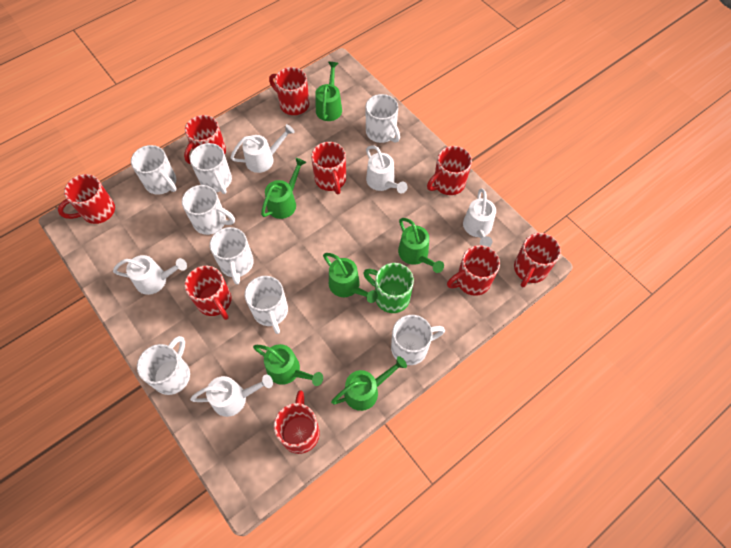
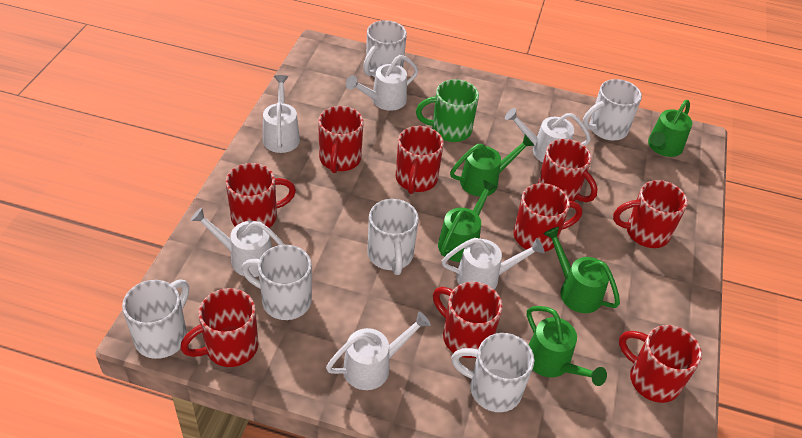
green watering can: 6 -> 5
white mug: 8 -> 6
white watering can: 5 -> 6

